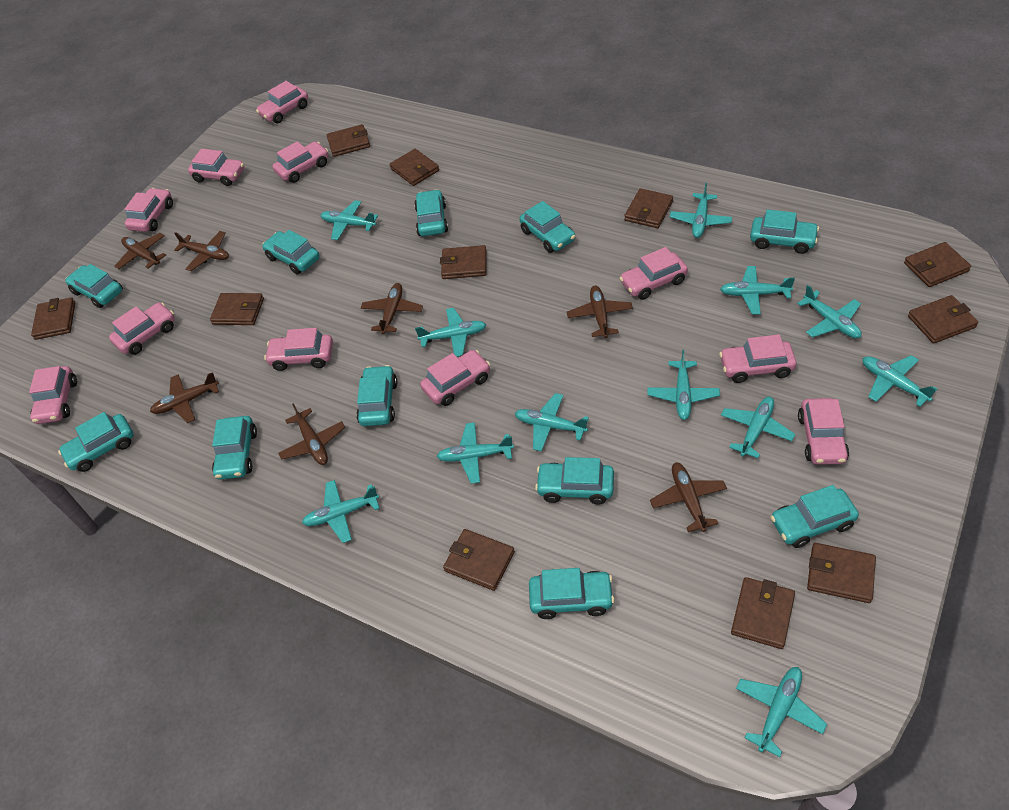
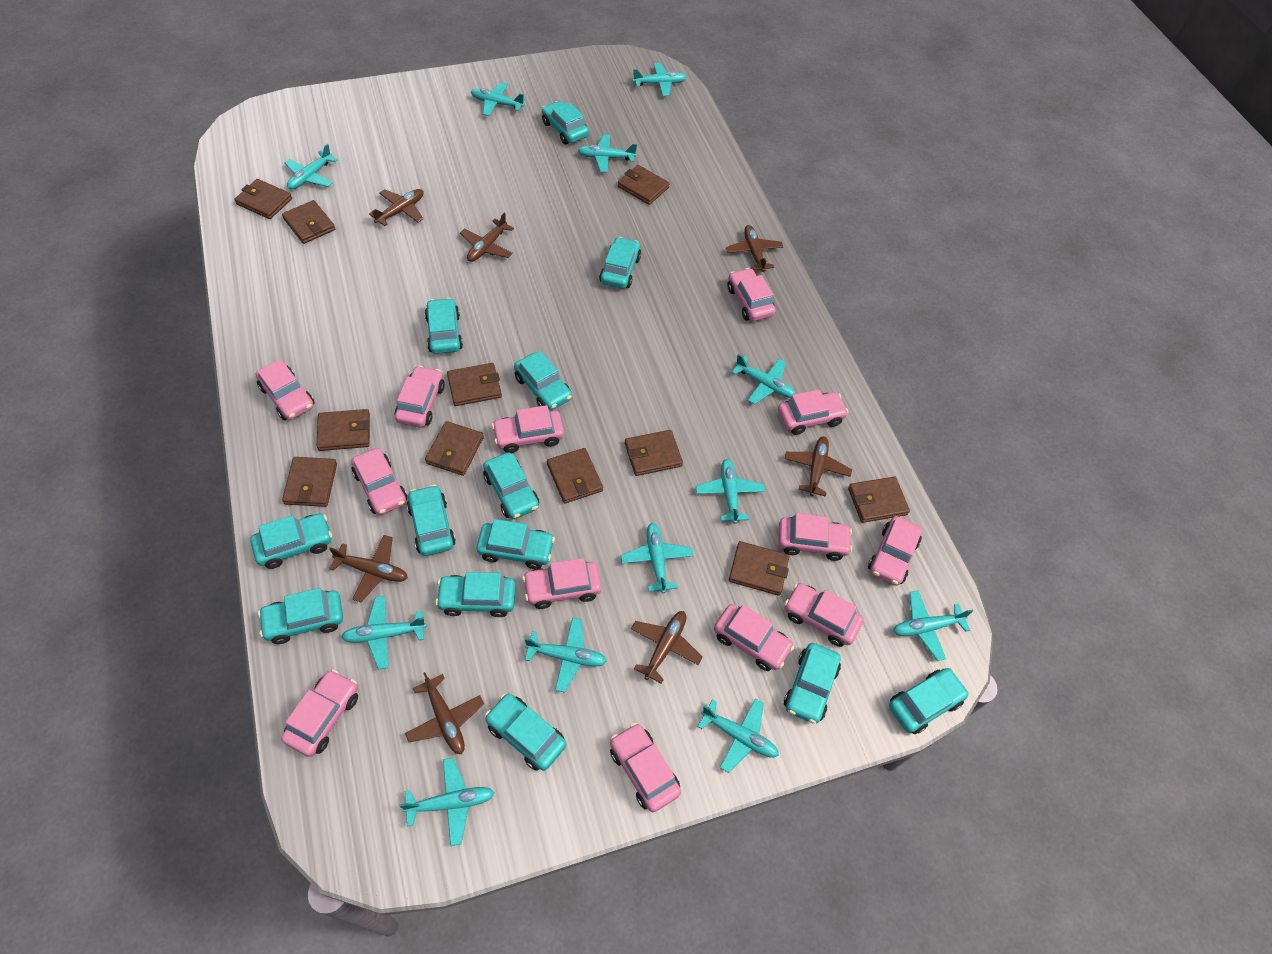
pink car: 11 -> 13
turquoise car: 11 -> 13

